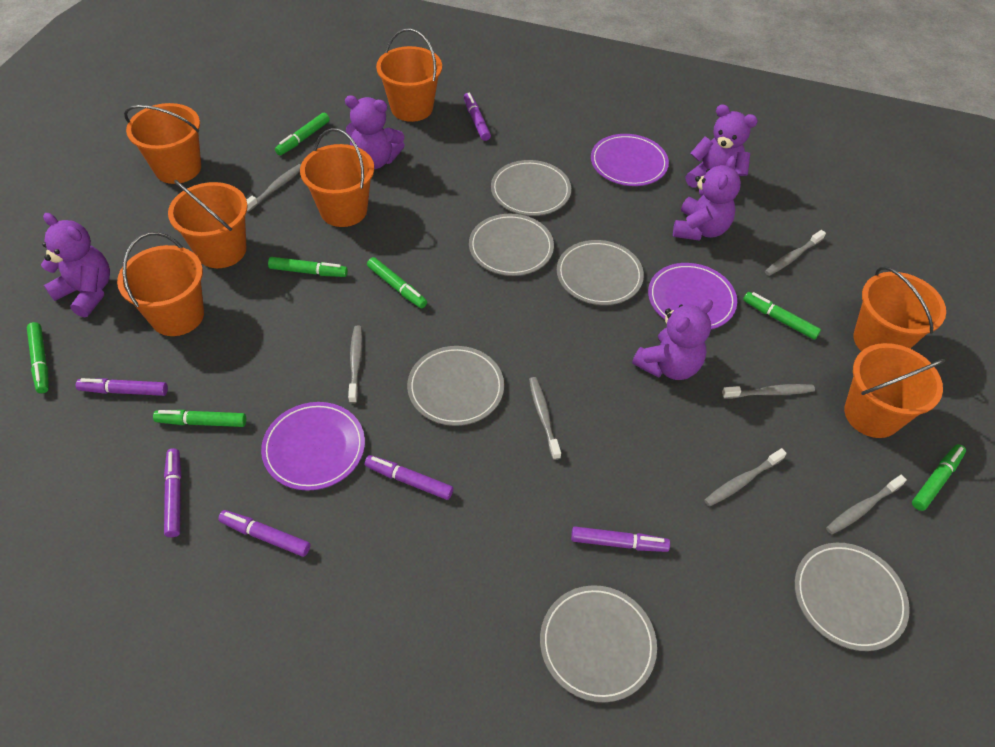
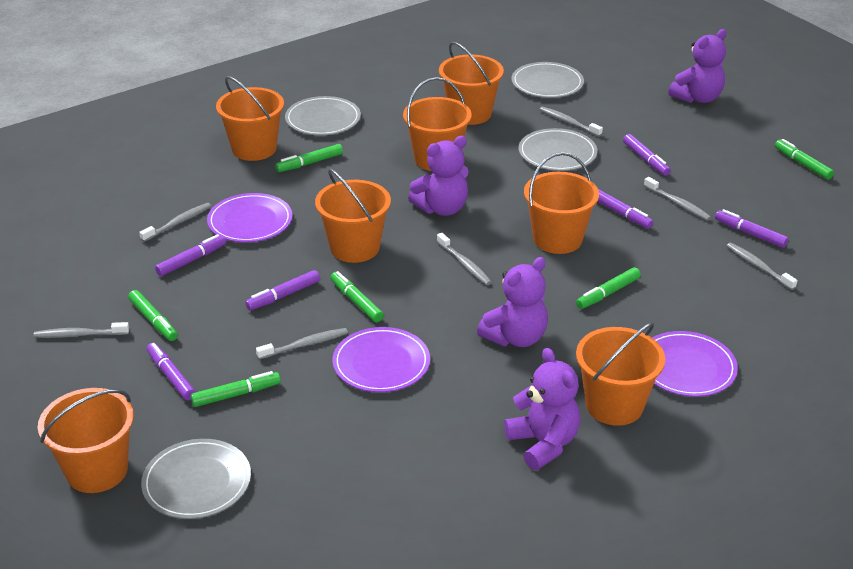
green marker: 7 -> 6
grey plate: 6 -> 4
purple teddy bear: 5 -> 4

